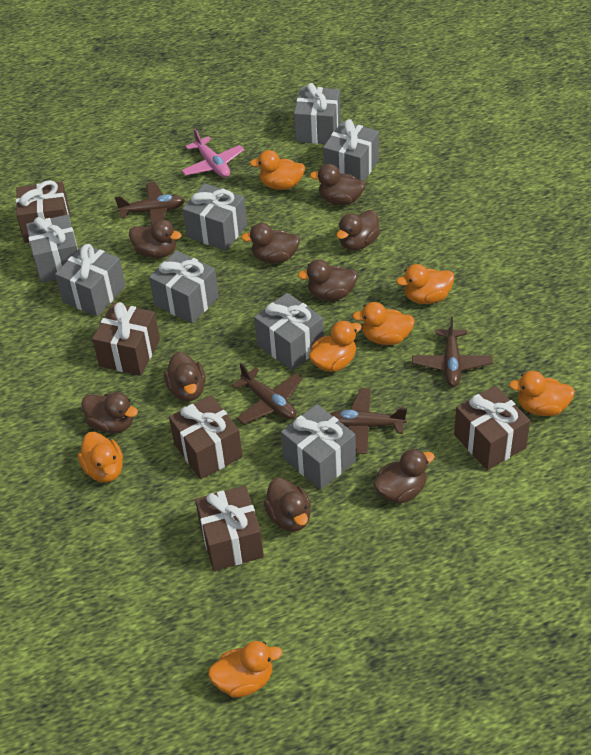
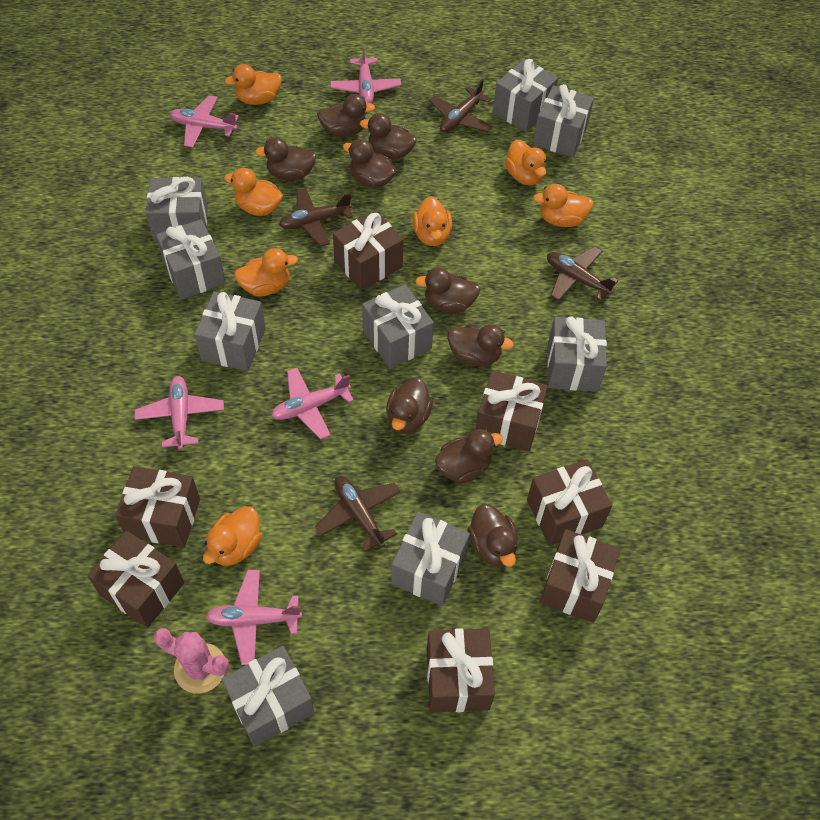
brown gift: 5 -> 7
grey gift: 8 -> 9
pink cactus: 0 -> 1
pink plane: 1 -> 5

